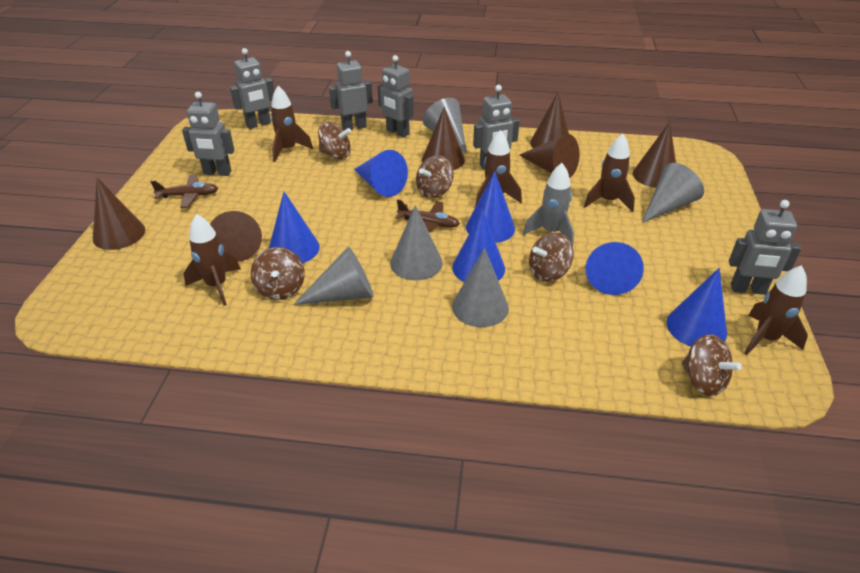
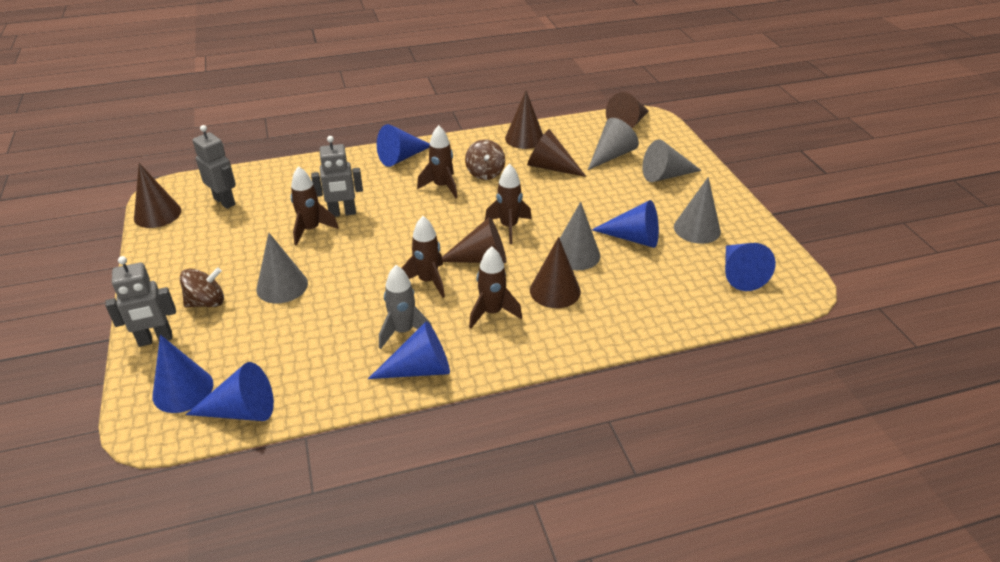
brown plane: 2 -> 0
brown spinning top: 5 -> 2
grey robot: 6 -> 3

